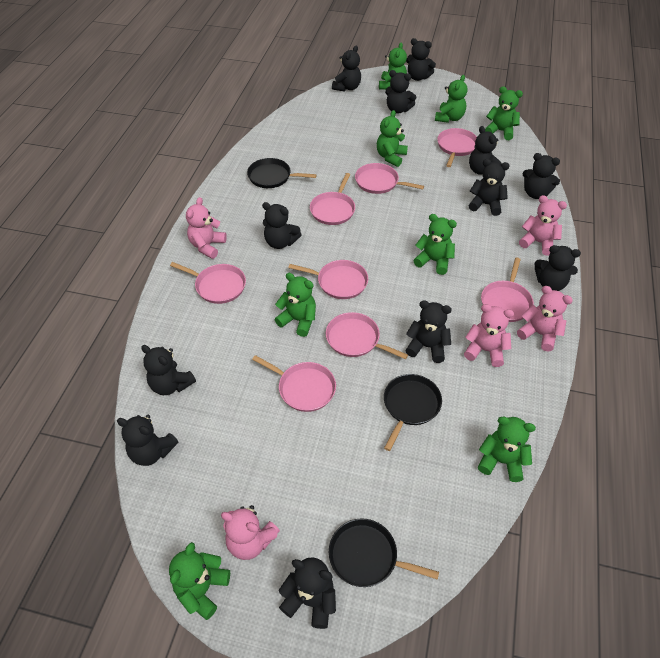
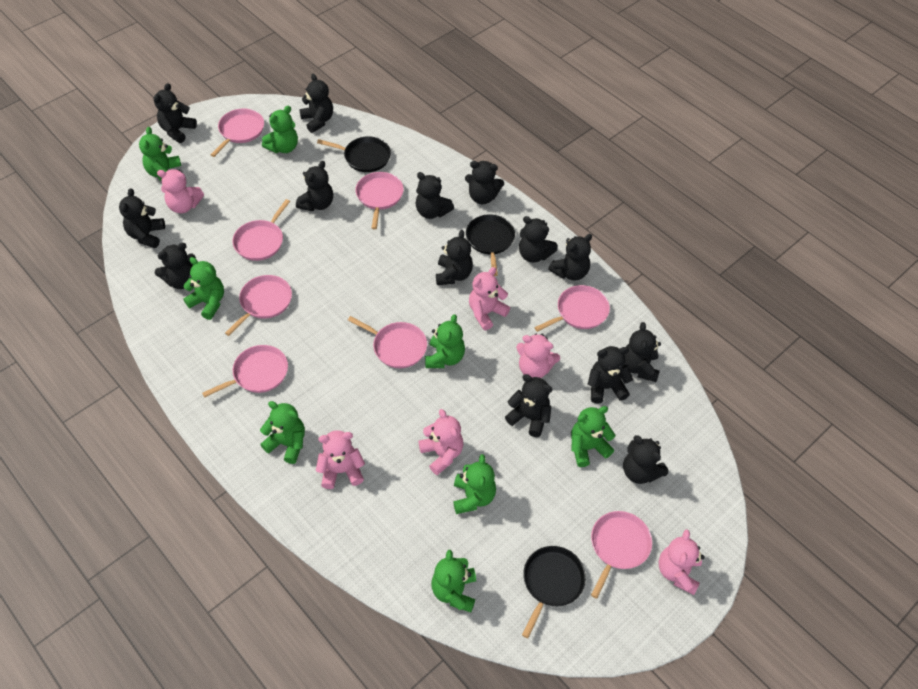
black teddy bear: 12 -> 14
pink teddy bear: 5 -> 6

